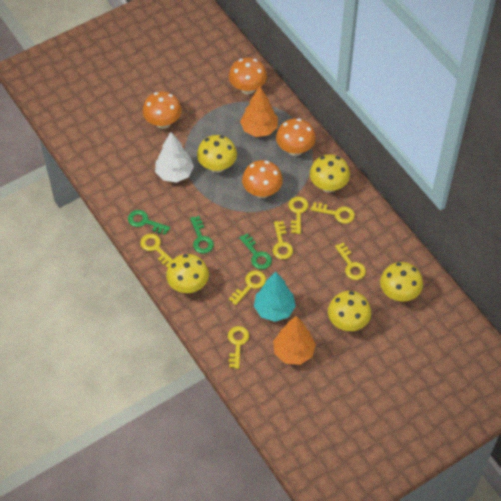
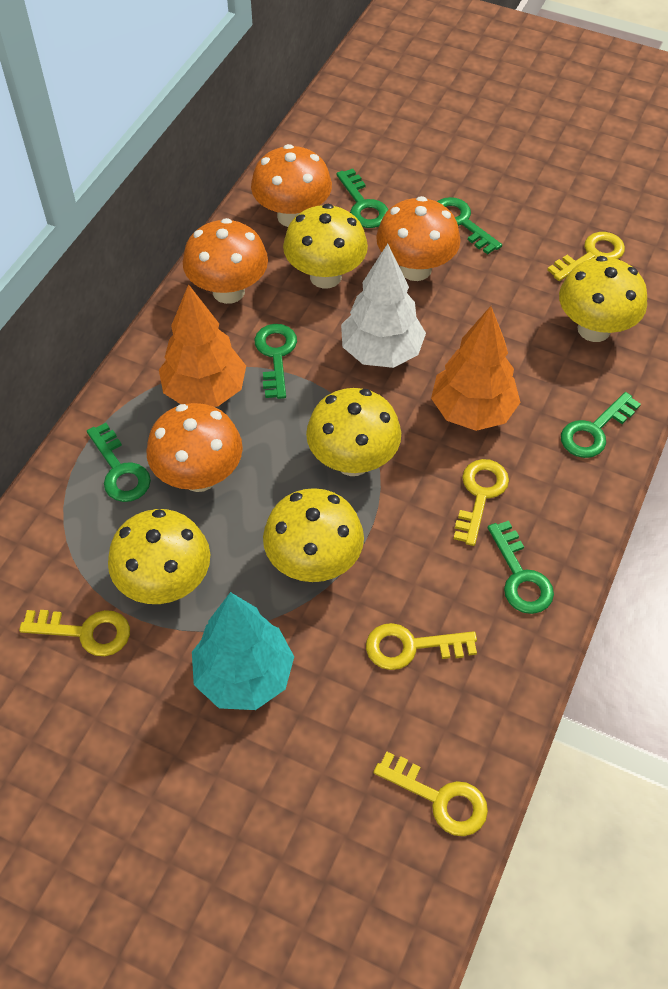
green key: 3 -> 6
yellow key: 7 -> 5

